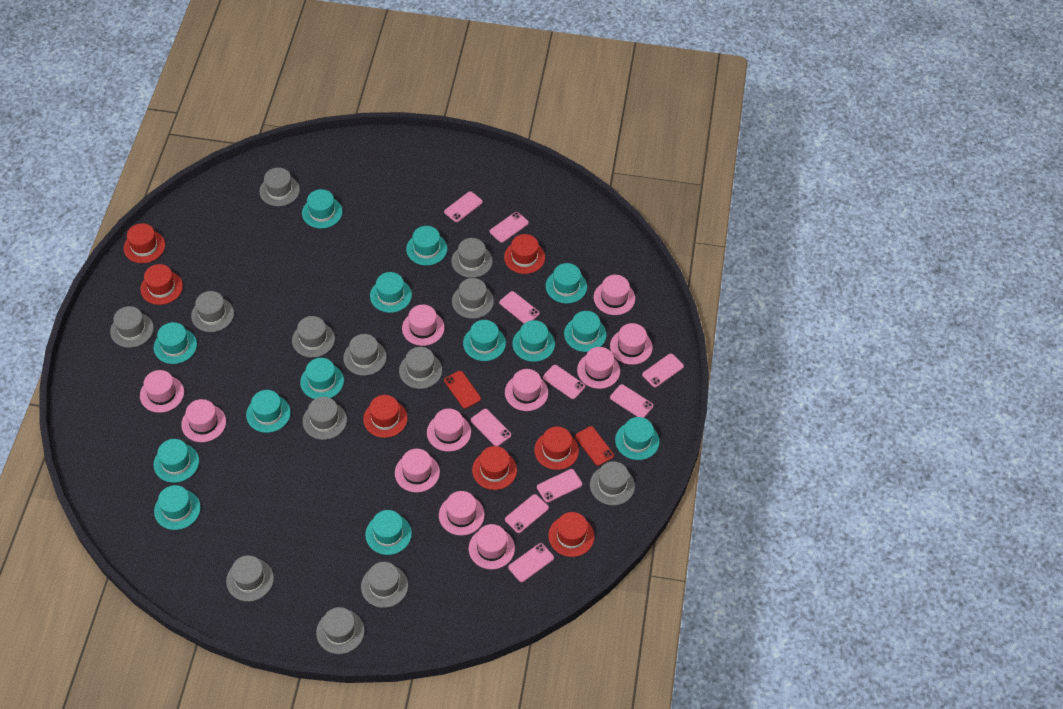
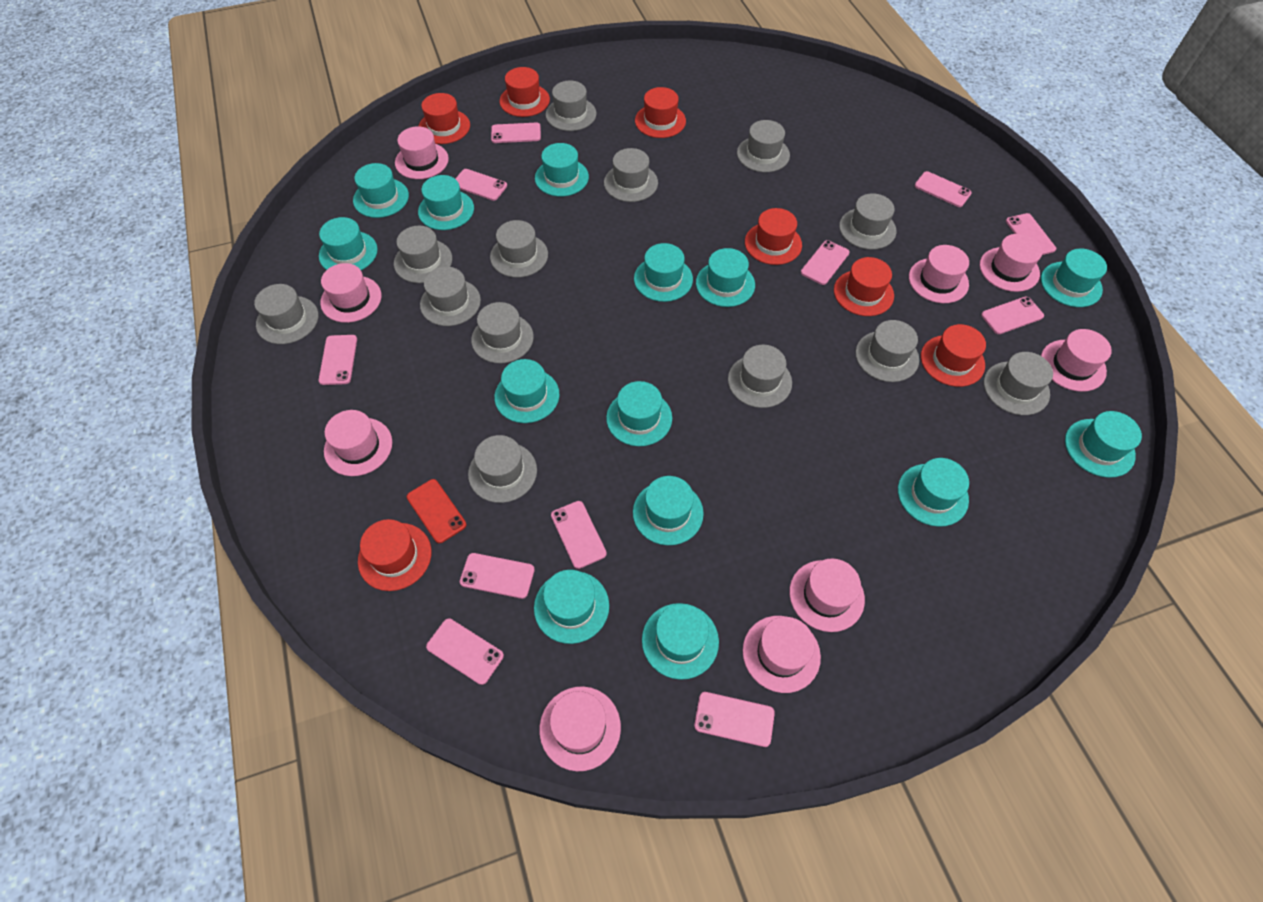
pink hat: 11 -> 9
pink phone: 10 -> 11
red phone: 2 -> 1

